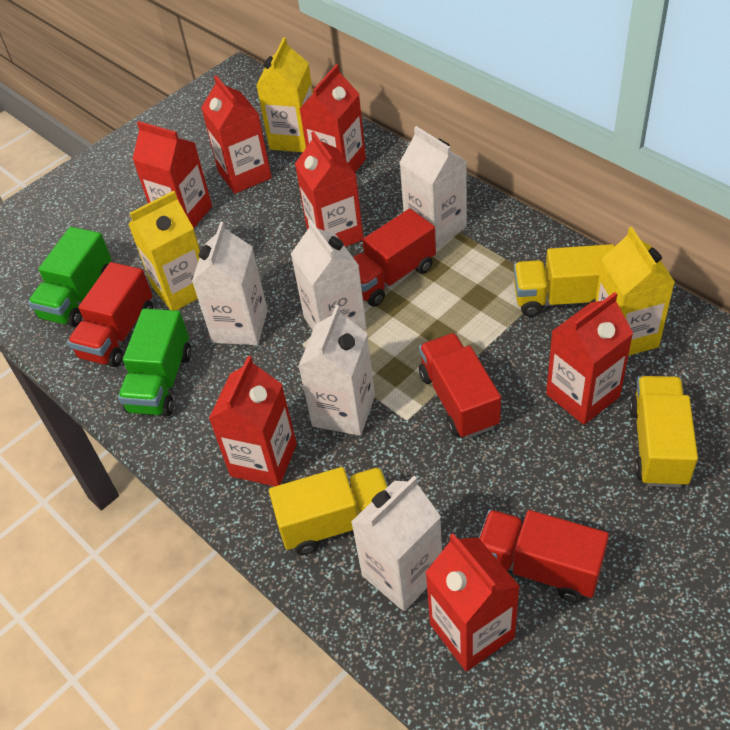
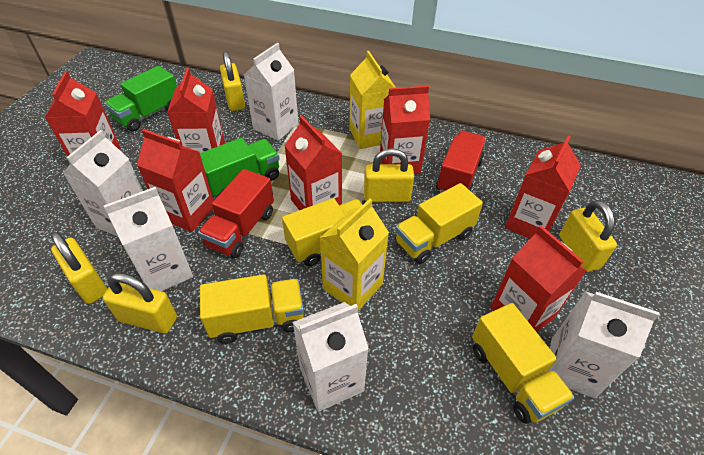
red truck: 4 -> 2
yellow carton: 3 -> 2
yellow padlock: 0 -> 5
yellow truck: 3 -> 4

